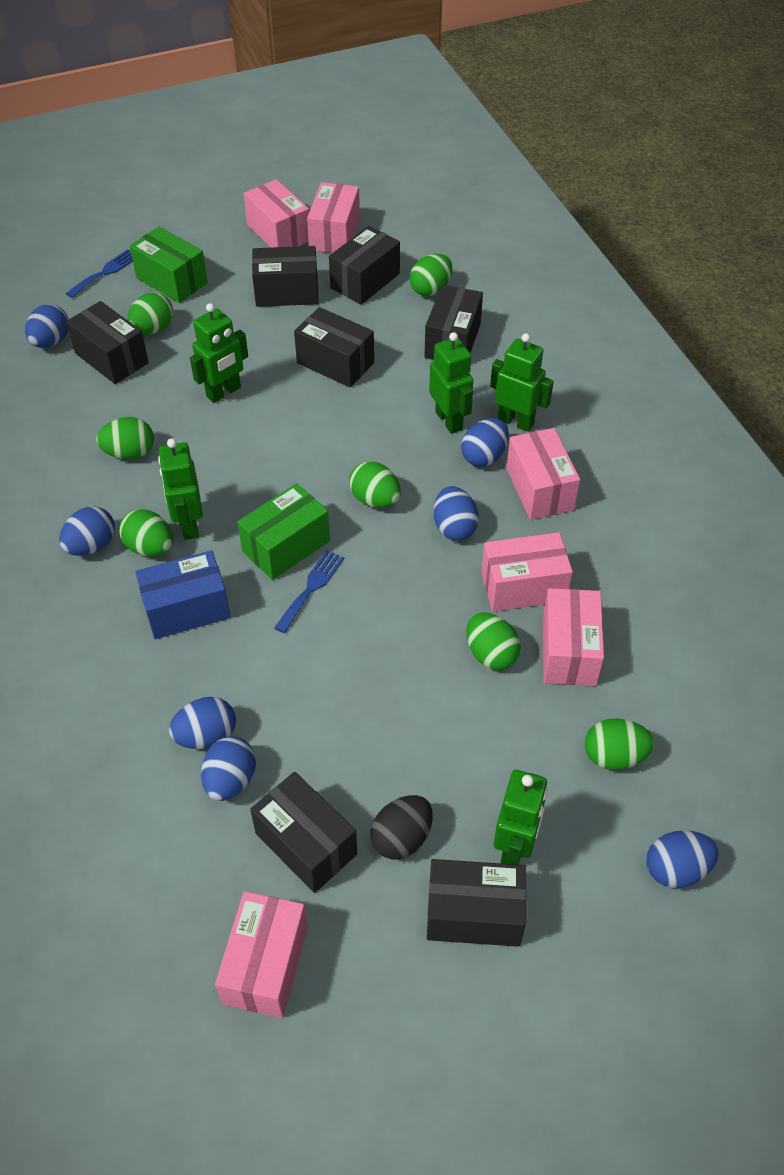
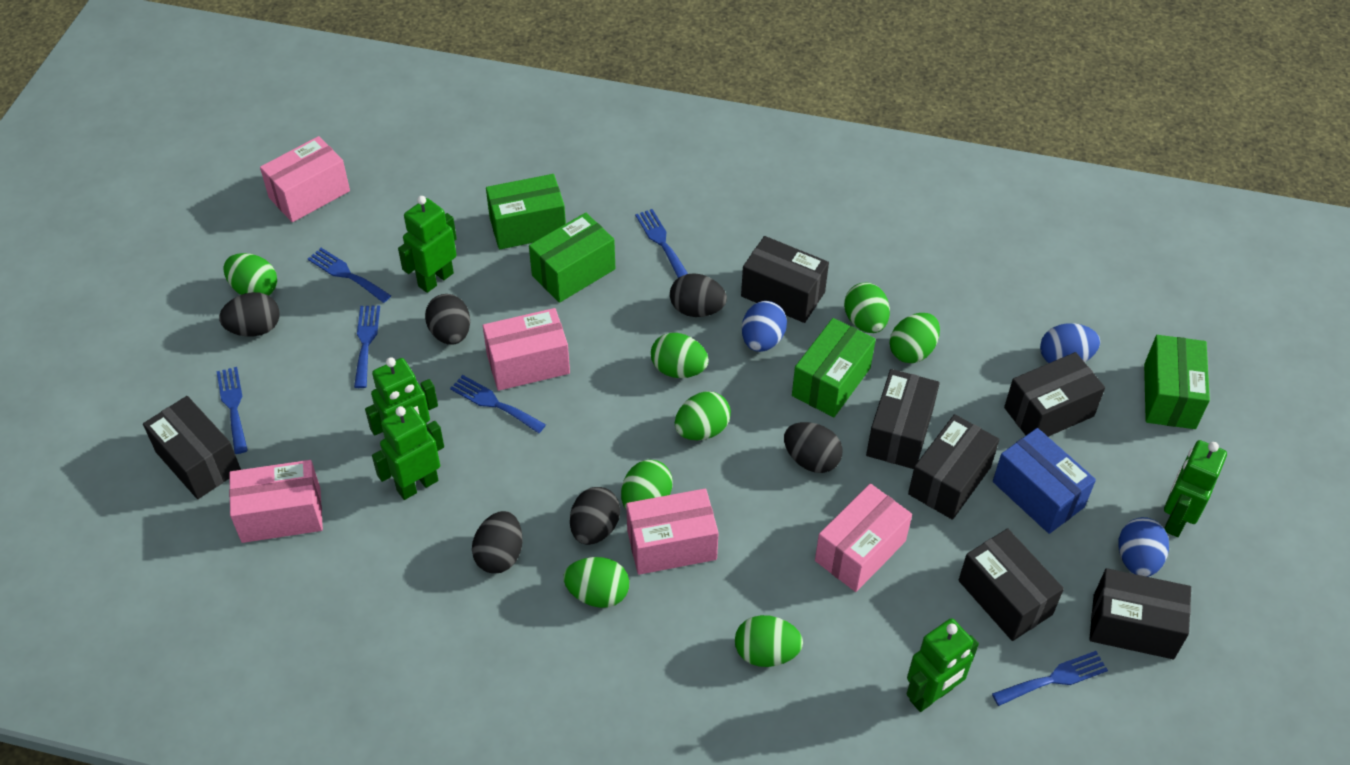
black egg: 1 -> 6
blue egg: 7 -> 3
blue fork: 2 -> 6
green box: 2 -> 4
green egg: 7 -> 8
pink box: 6 -> 5

